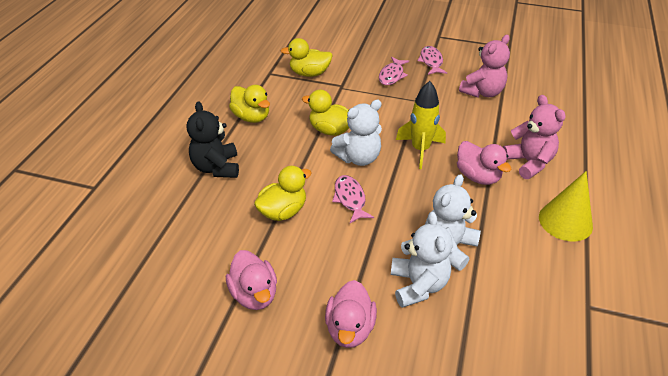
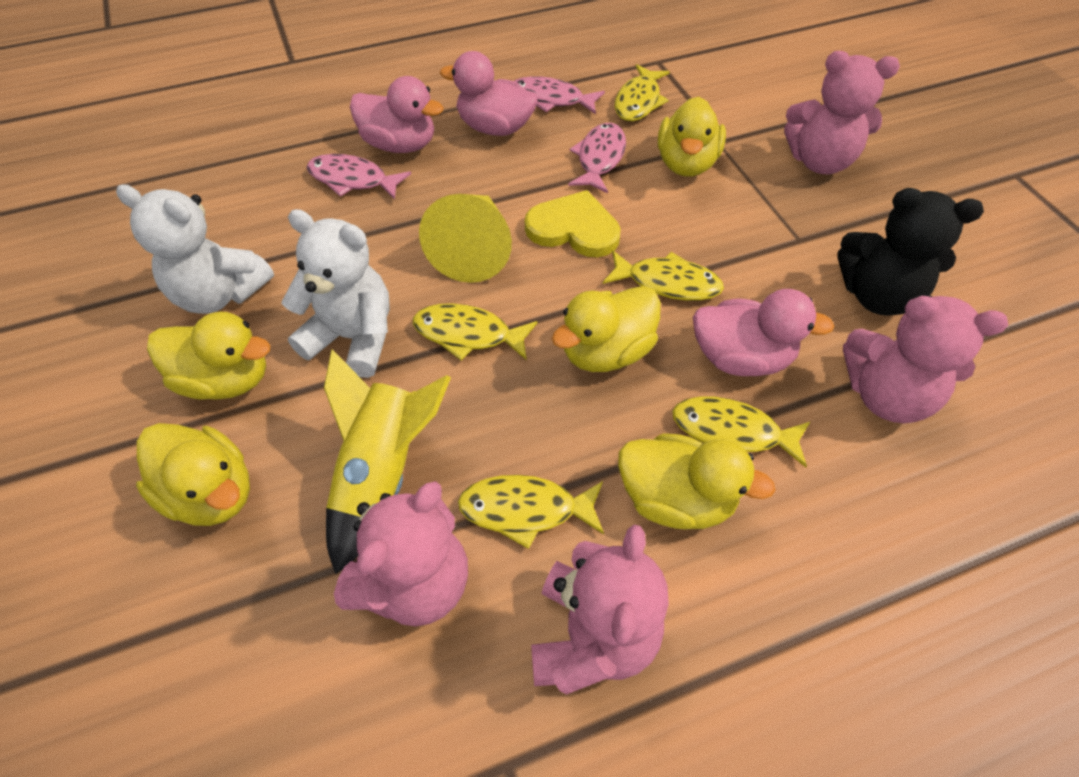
pink teddy bear: 2 -> 4
white teddy bear: 3 -> 2
yellow duck: 4 -> 5
yellow fish: 0 -> 5
yellow heart: 0 -> 1

